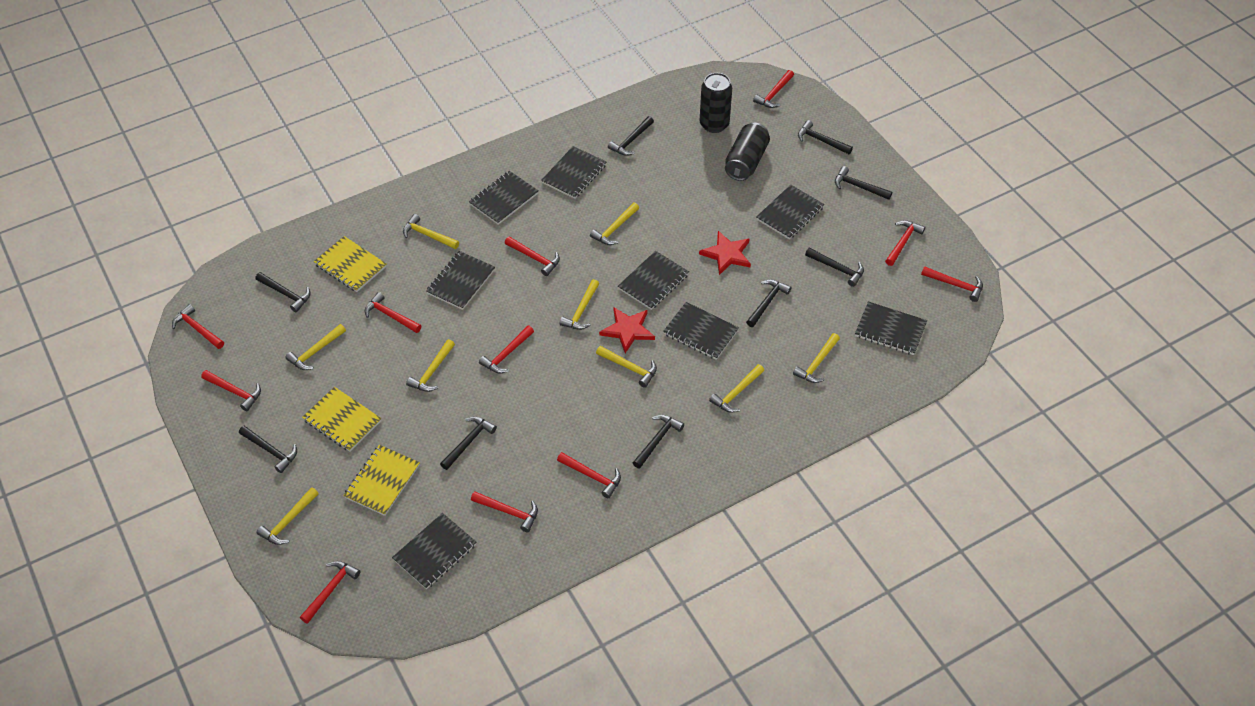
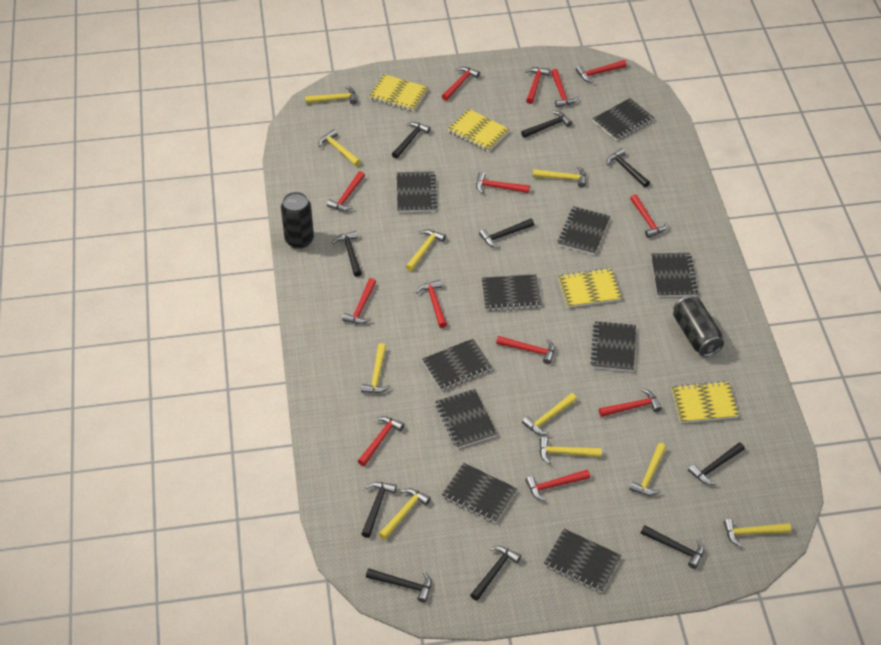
black hammer: 9 -> 10
black notebook: 8 -> 10
red hammer: 11 -> 13
red star: 2 -> 0
yellow hammer: 9 -> 10
yellow notebook: 3 -> 4

